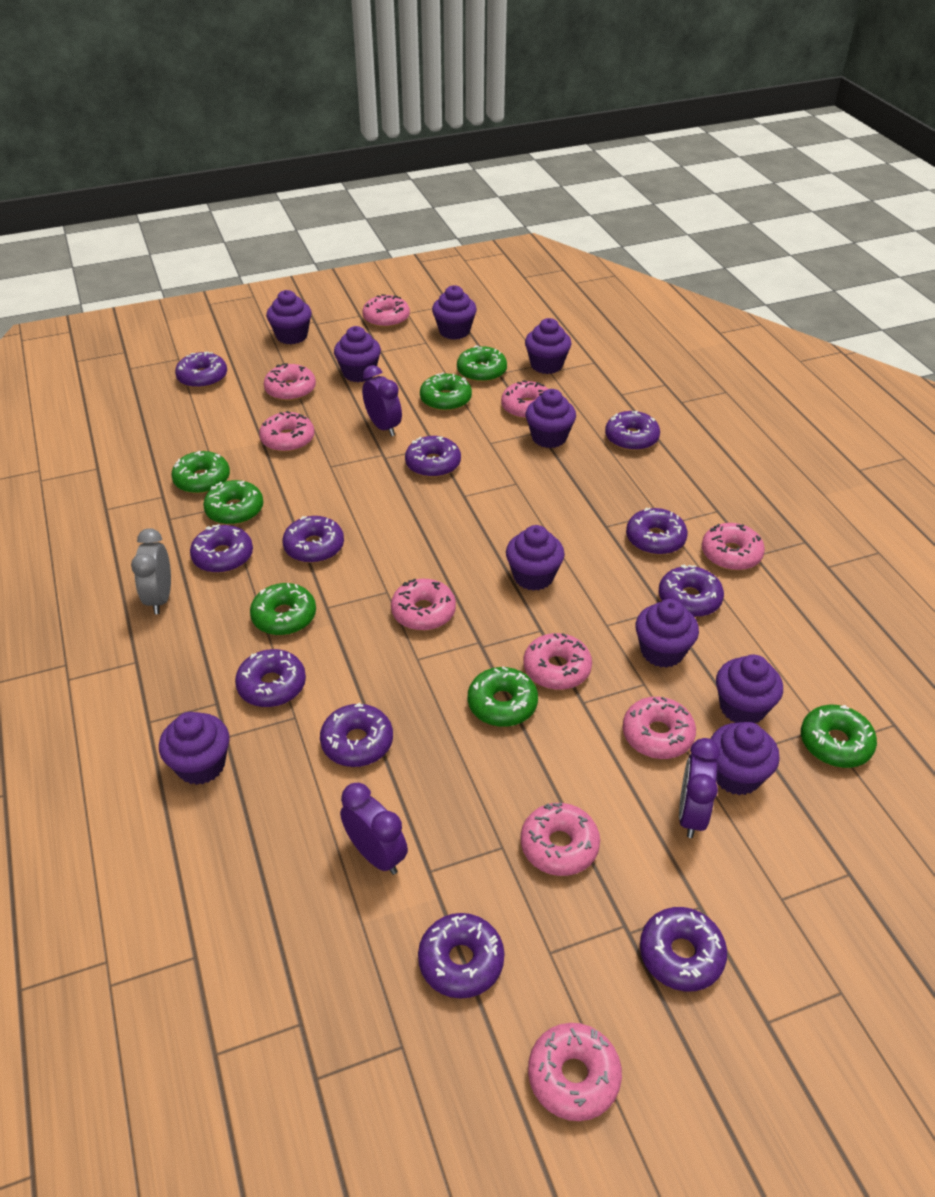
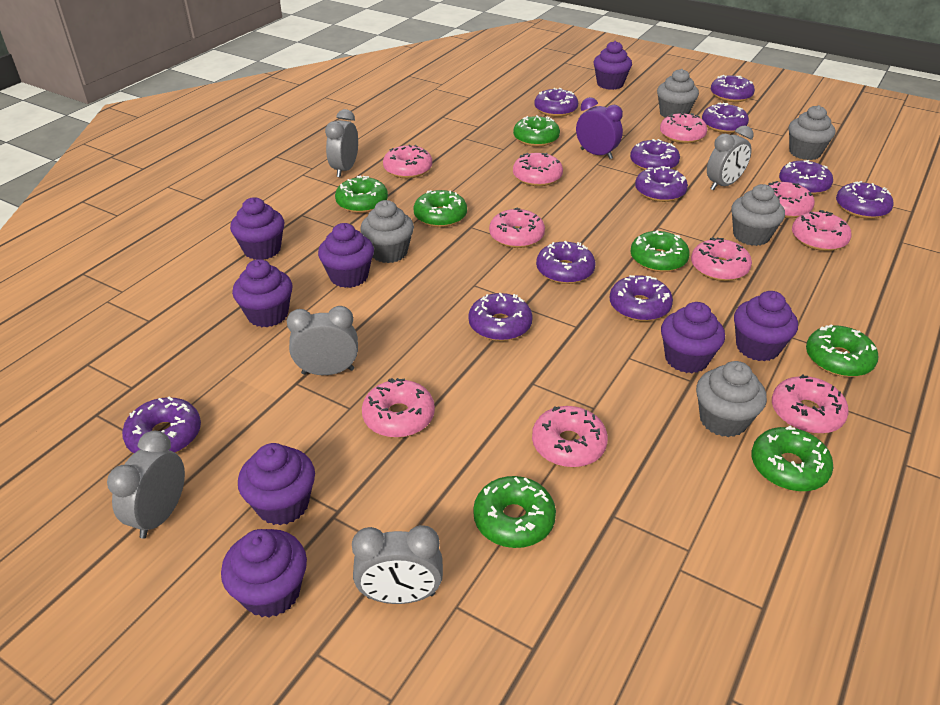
grey clock: 1 -> 5
grey cupcake: 0 -> 5
purple clock: 3 -> 1
purple cupcake: 10 -> 8

